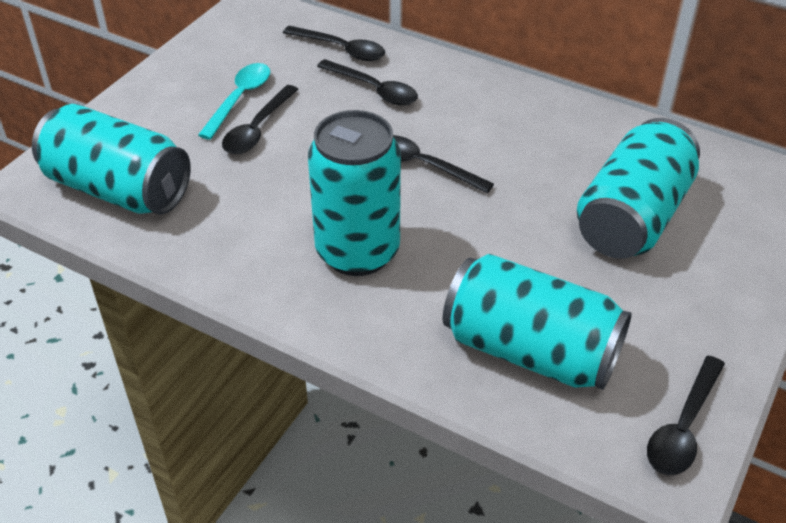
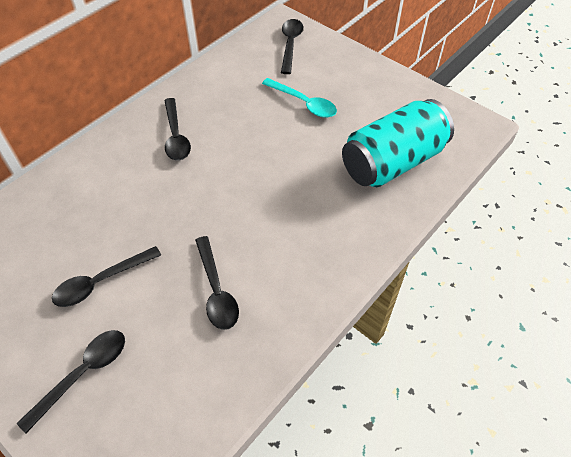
turquoise can: 4 -> 1

